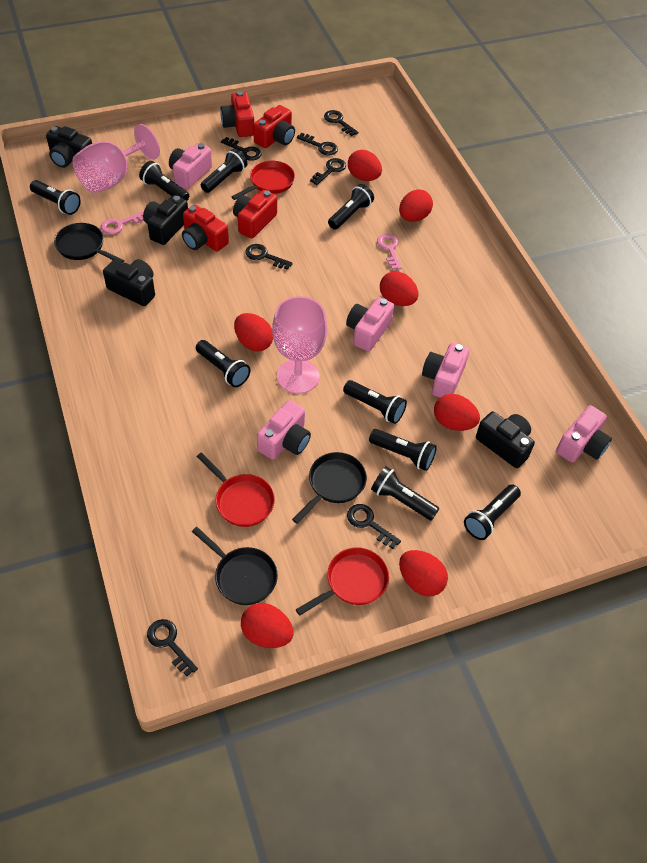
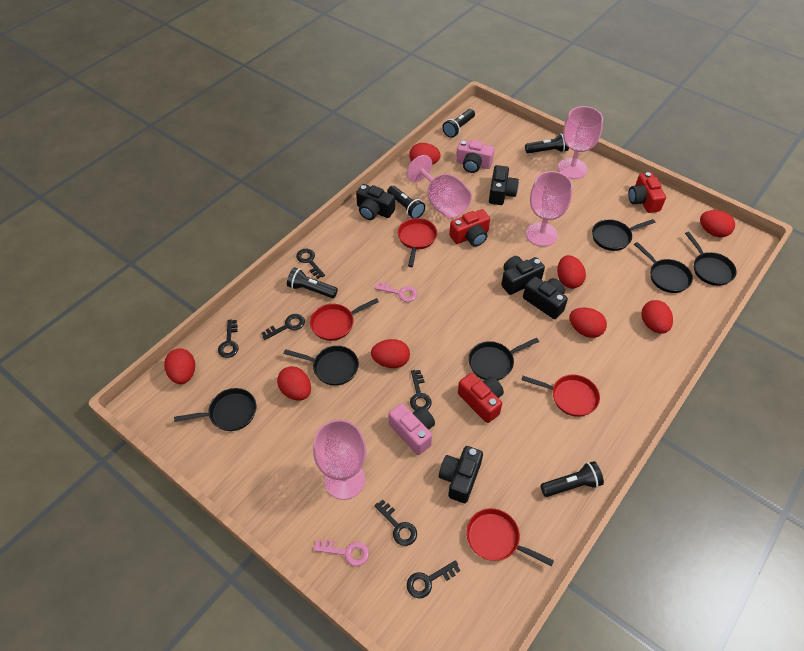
black camera: 4 -> 5
black flashlight: 9 -> 5
black key: 7 -> 6
black pan: 3 -> 6
pink camera: 5 -> 2
pink goblet: 2 -> 4
red camera: 4 -> 3
red egg: 7 -> 8
red pan: 3 -> 4

